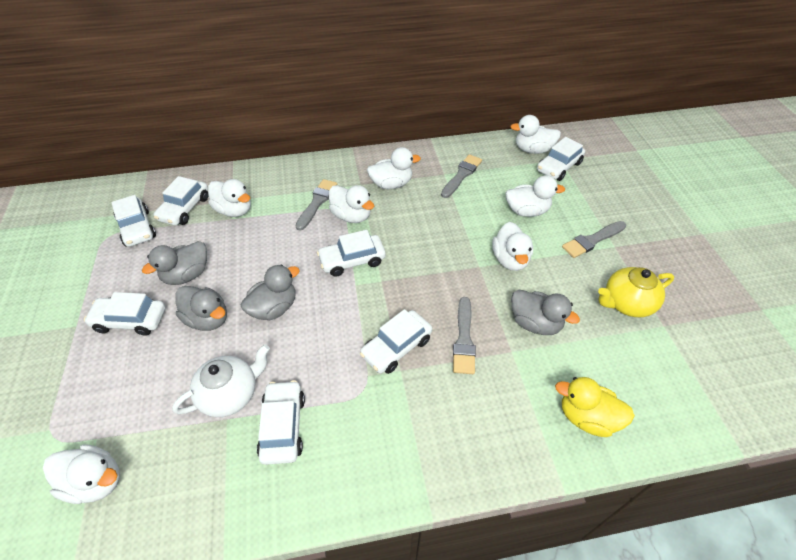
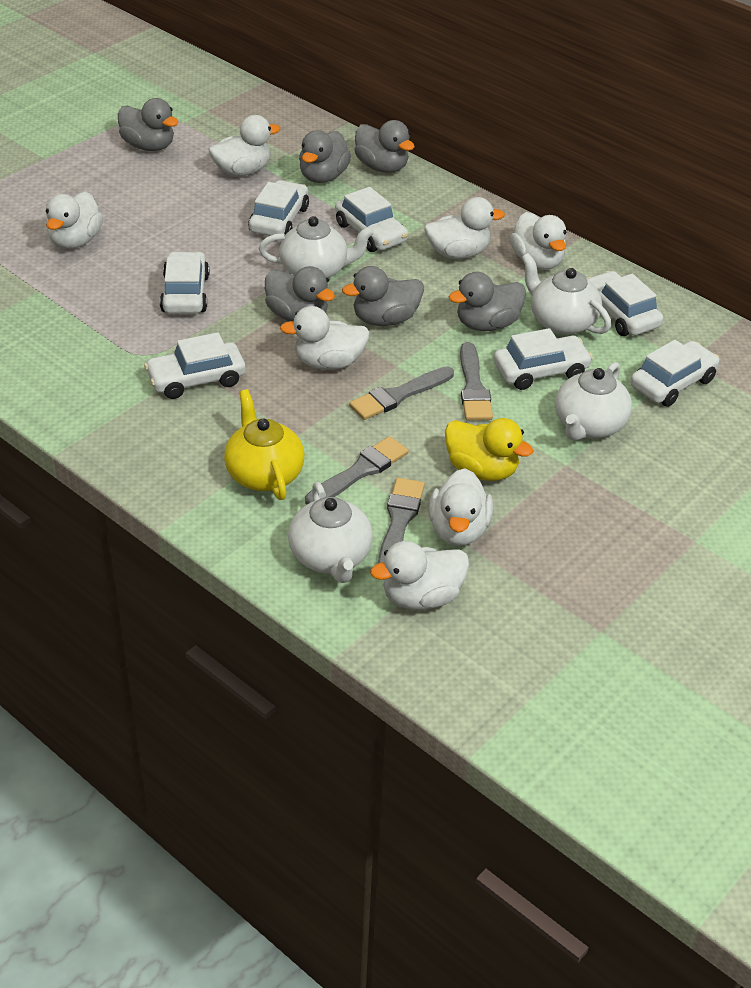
grey duck: 4 -> 6
white teapot: 1 -> 4

